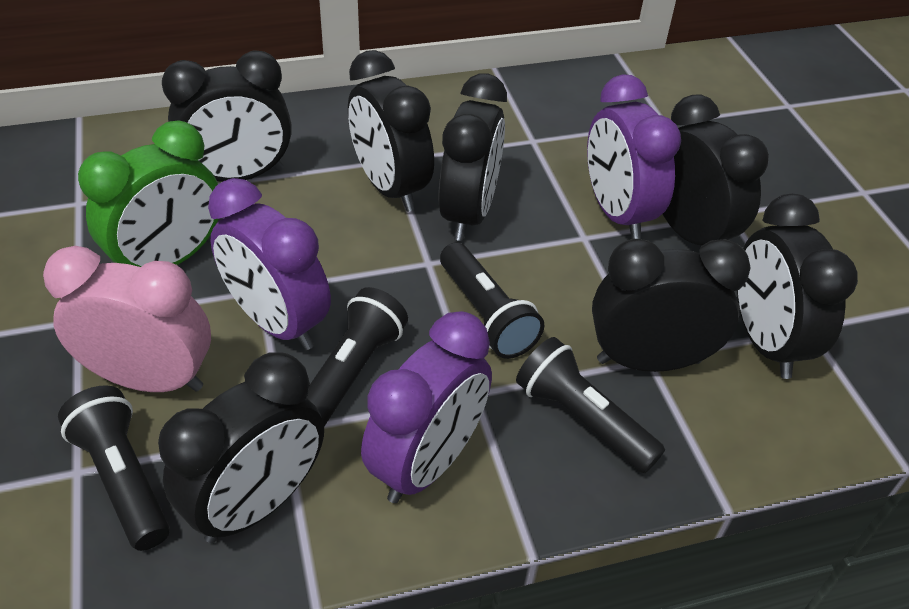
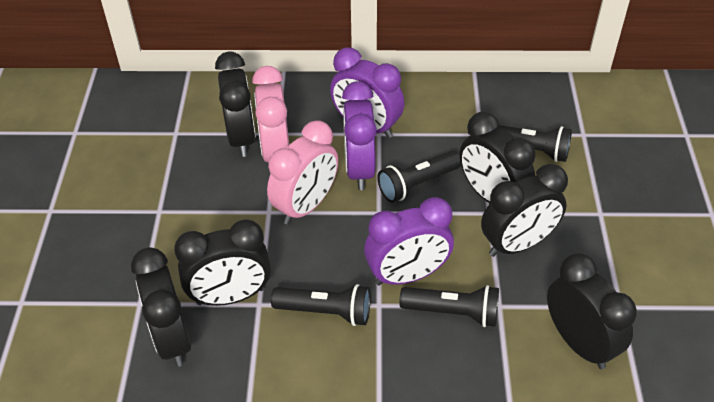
black clock: 7 -> 6
green clock: 1 -> 0
pink clock: 1 -> 2

